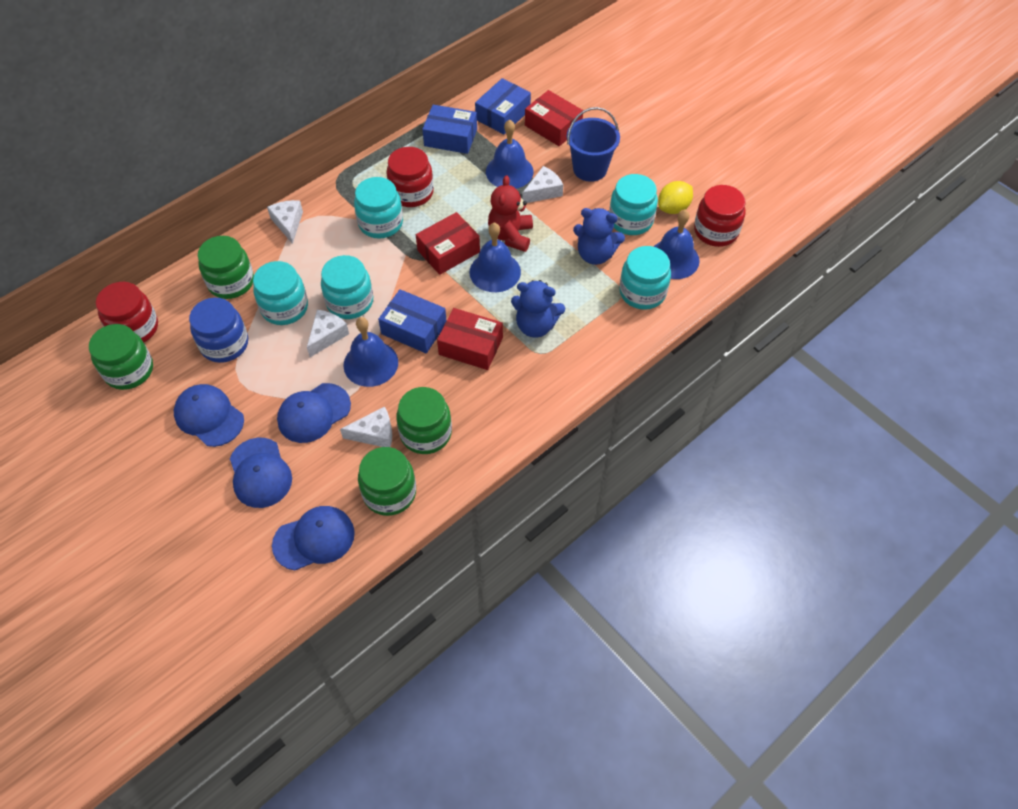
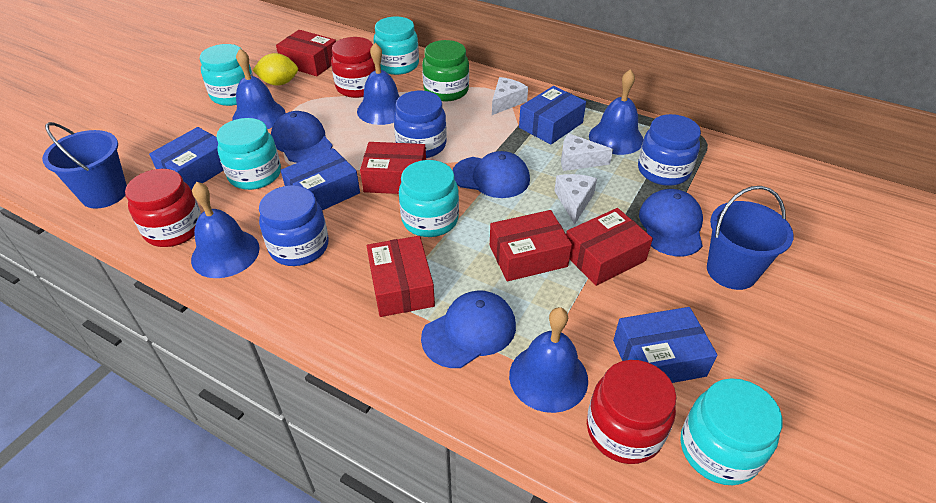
blue bell: 4 -> 5
blue box: 3 -> 4
blue bucket: 1 -> 2
blue jar: 1 -> 3
blue teddy bear: 2 -> 0
green jar: 4 -> 1
red box: 3 -> 5
red teddy bear: 1 -> 0
white cheese: 4 -> 3

